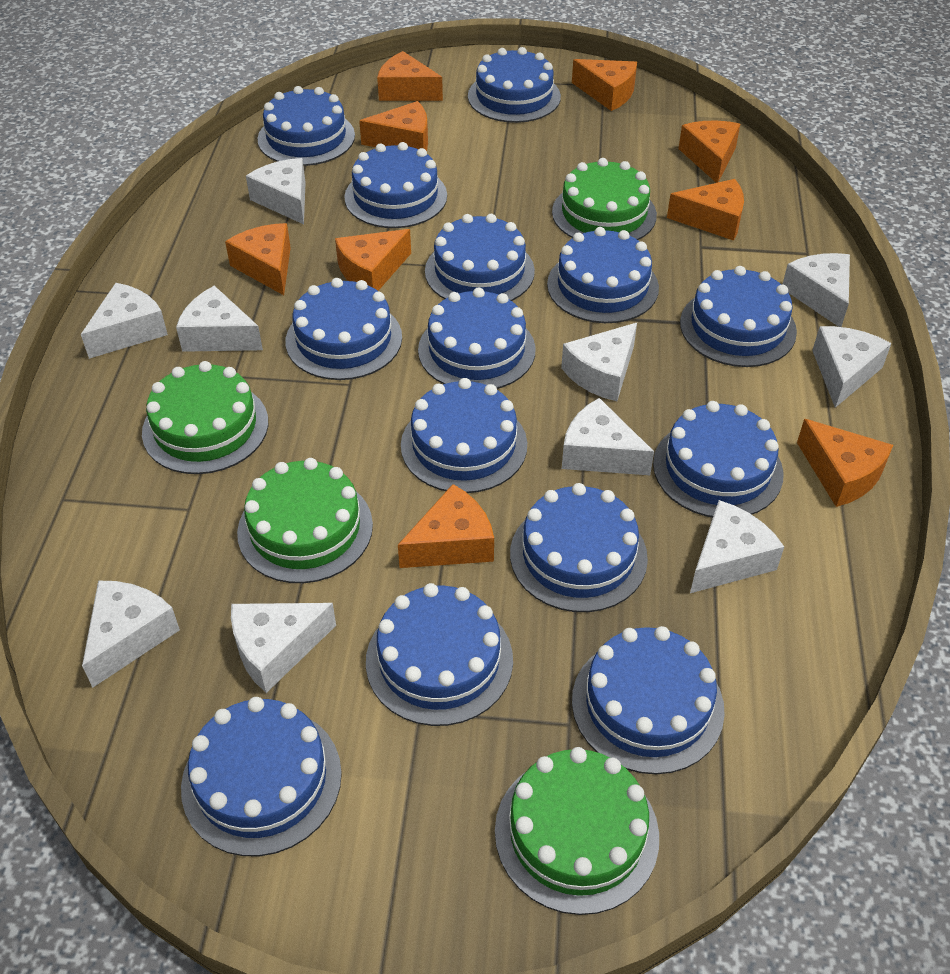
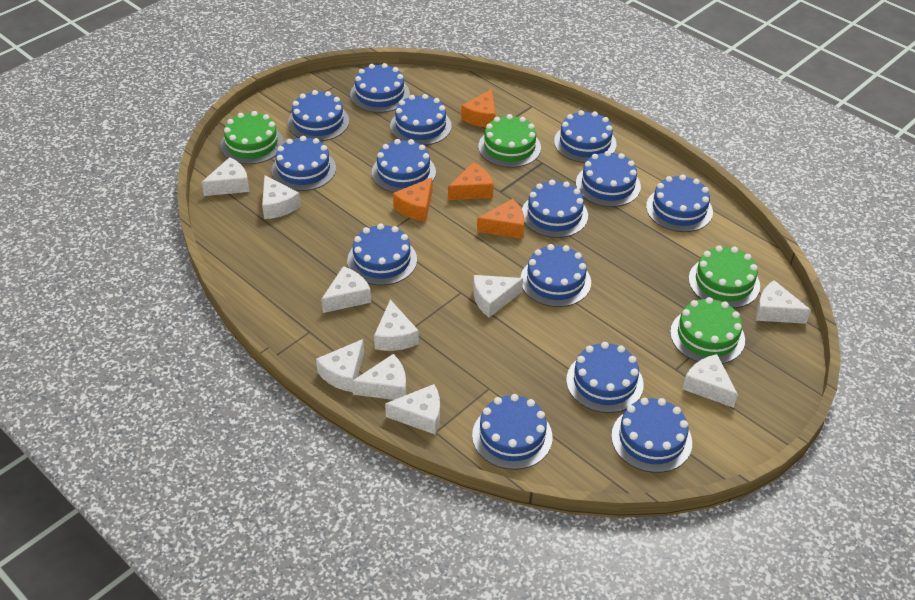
orange cheese: 9 -> 4

